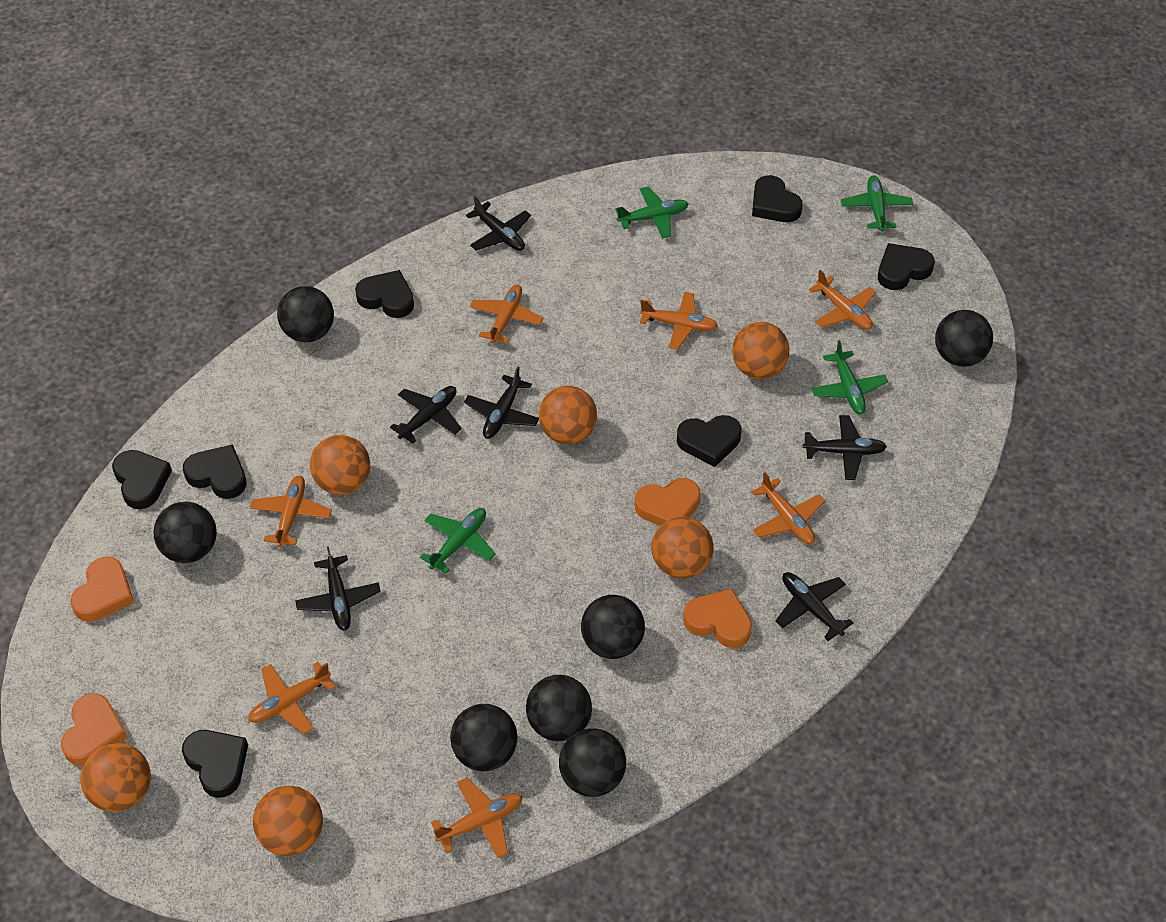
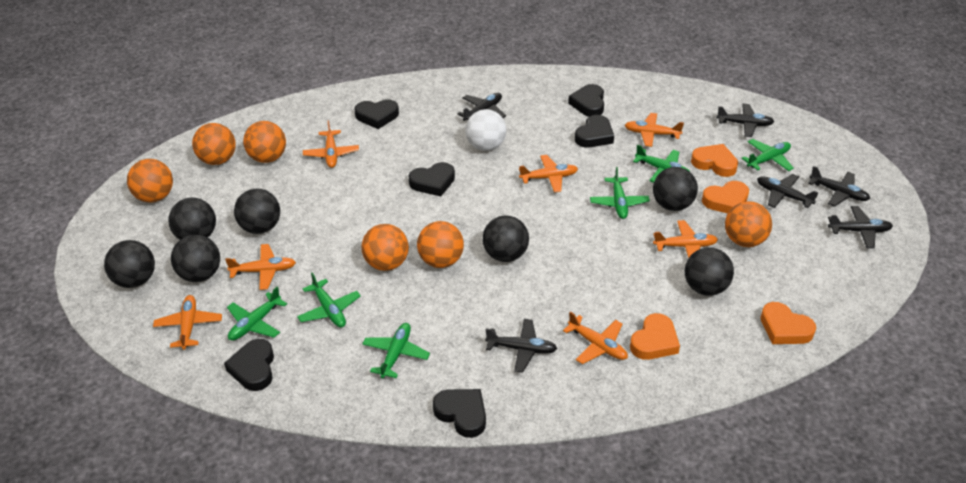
black heart: 7 -> 6
green plane: 4 -> 6
white ball: 0 -> 1

